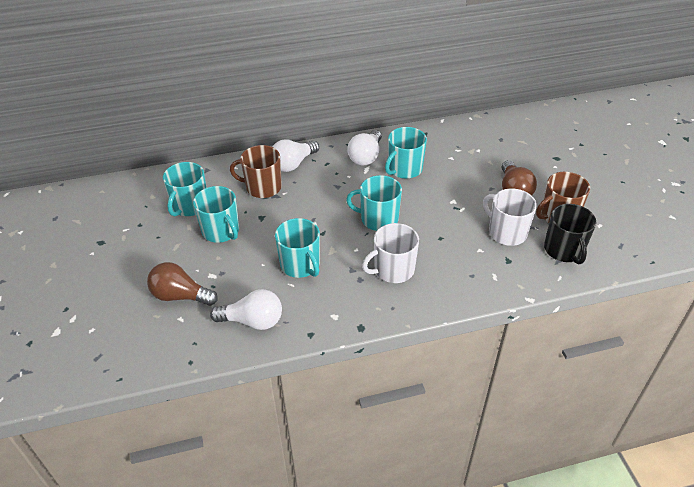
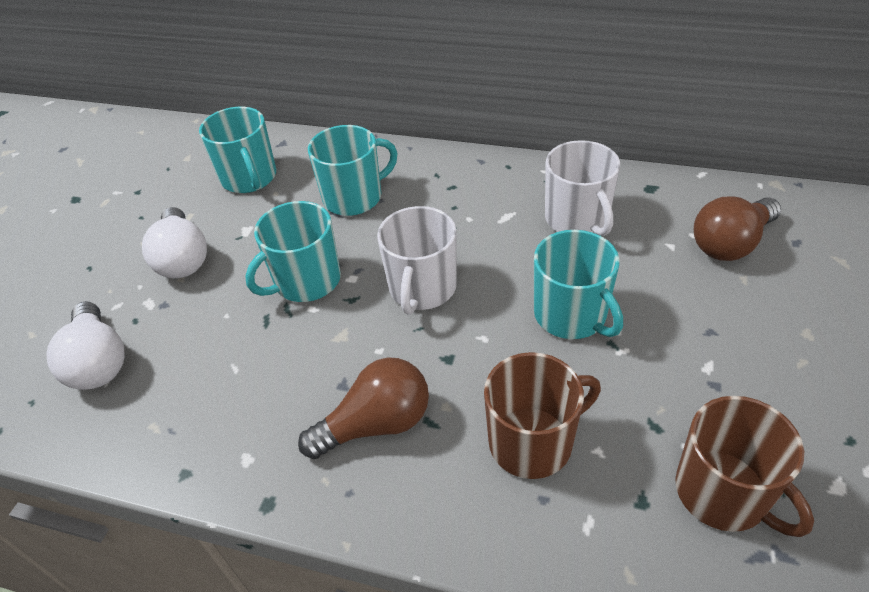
black mug: 1 -> 0
turquoise mug: 5 -> 4
white light bulb: 3 -> 2

